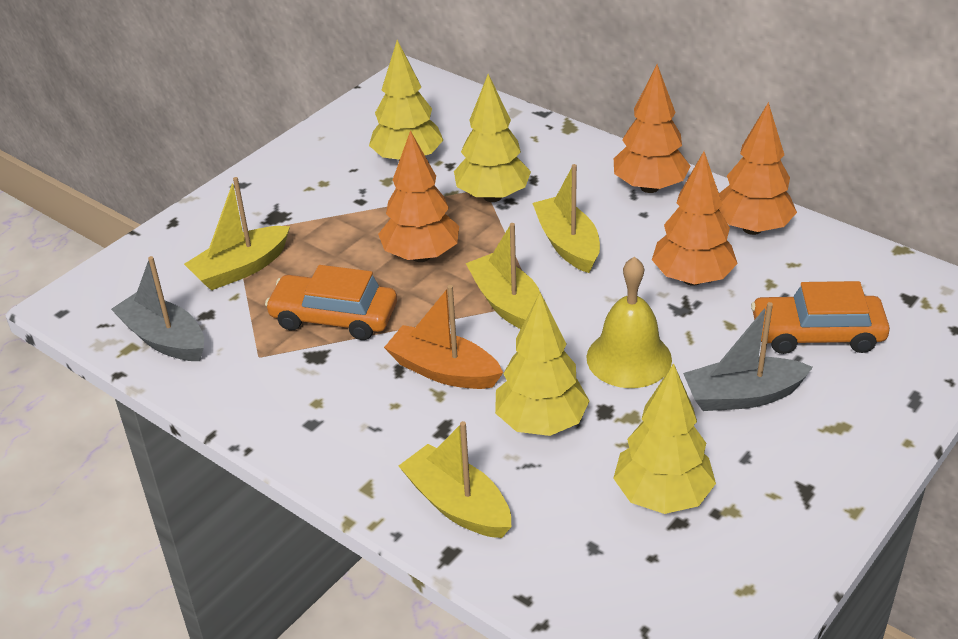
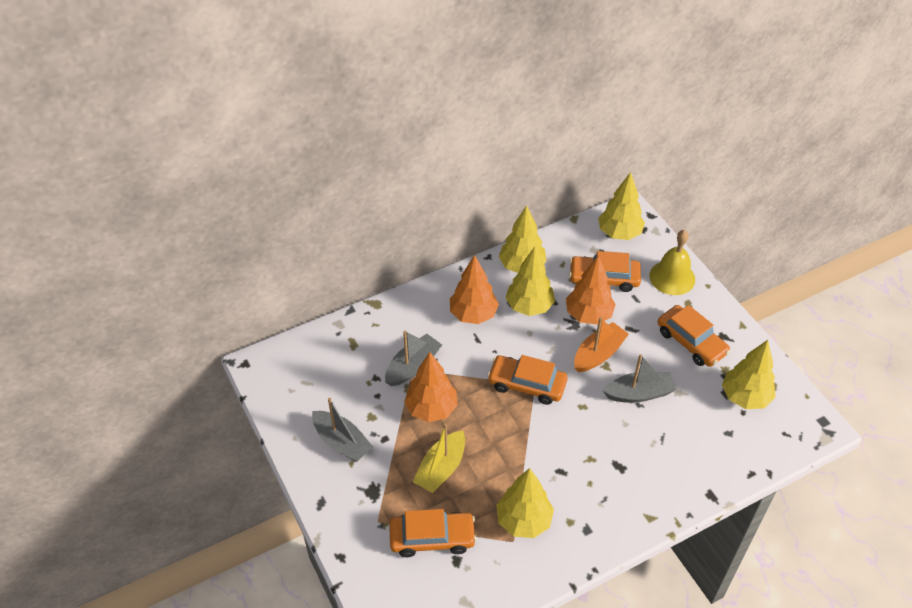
grey boat: 2 -> 3
orange car: 2 -> 4
orange tree: 4 -> 3
yellow boat: 4 -> 1
yellow tree: 4 -> 5

